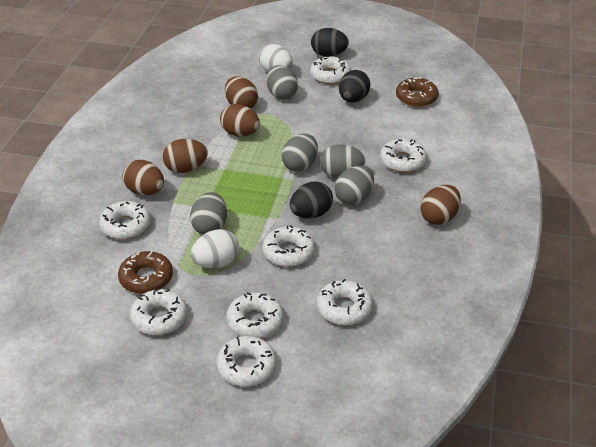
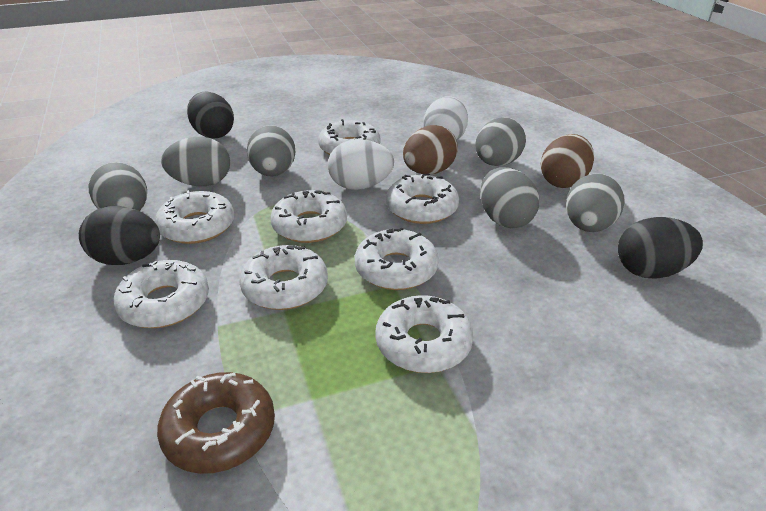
brown donut: 2 -> 1
brown egg: 5 -> 2
grey egg: 5 -> 6

